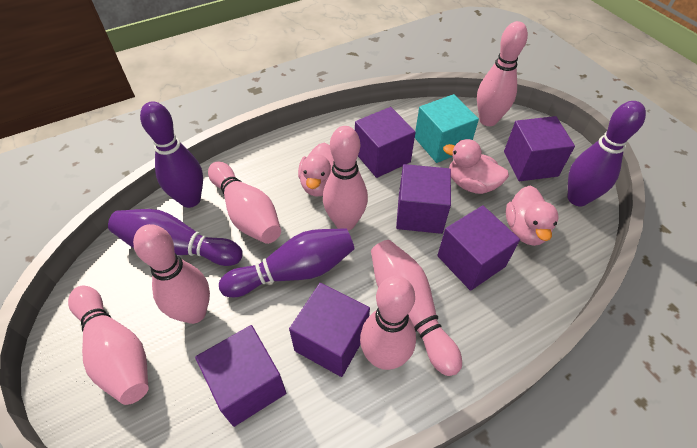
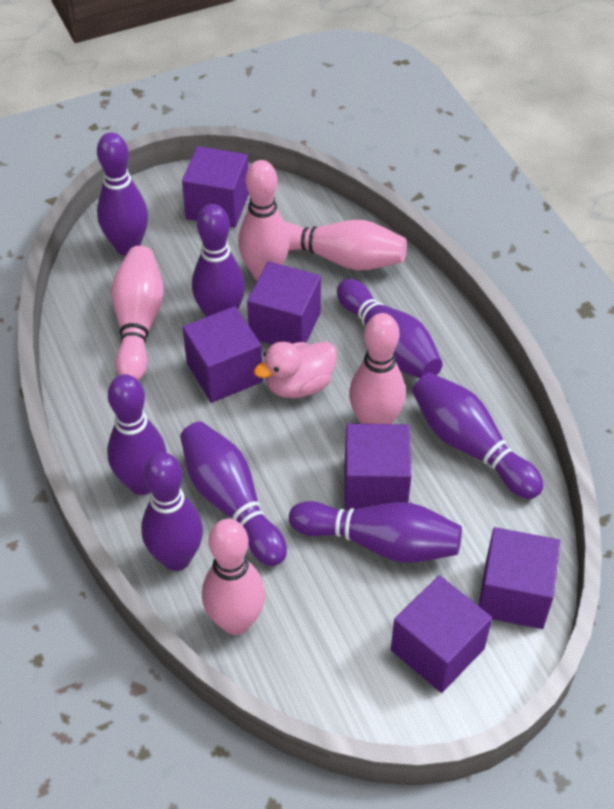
pink bowling pin: 7 -> 5
pink duck: 3 -> 1
purple bowling pin: 4 -> 8
turquoise cube: 1 -> 0

